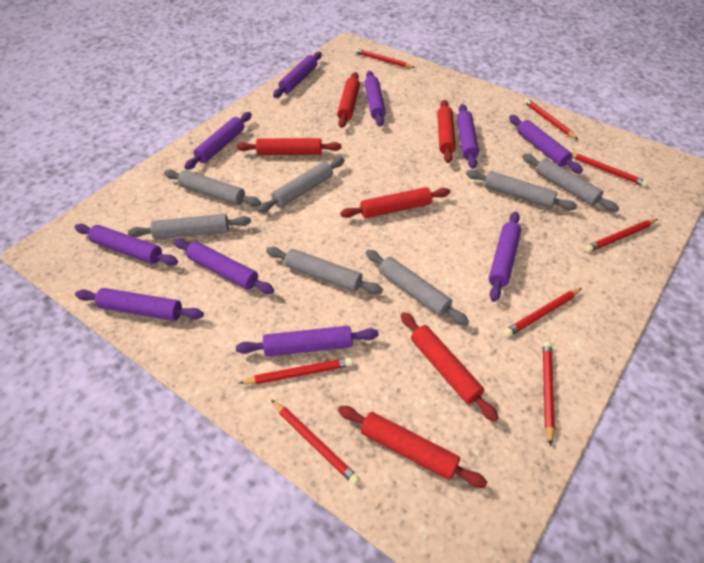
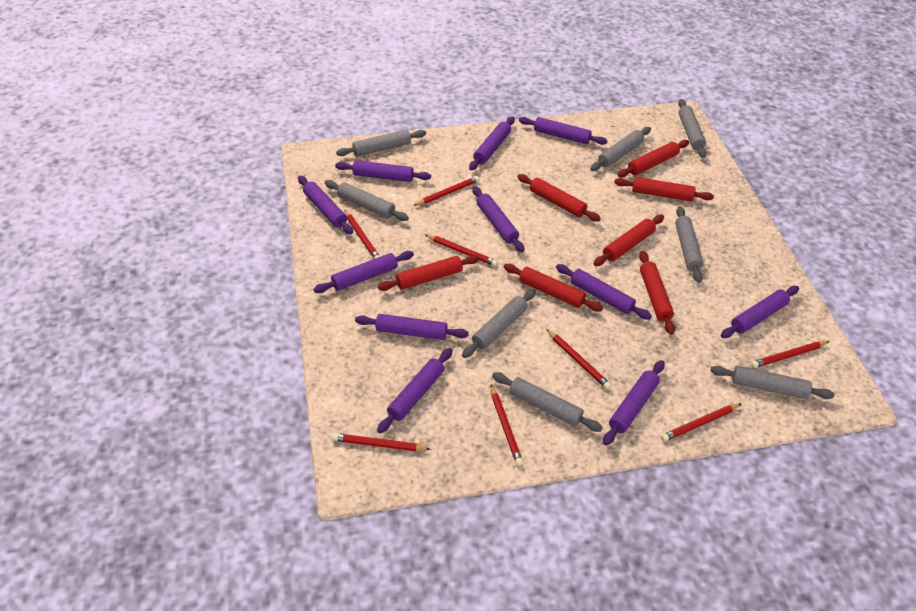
grey rolling pin: 7 -> 8
purple rolling pin: 10 -> 11
red rolling pin: 6 -> 7

